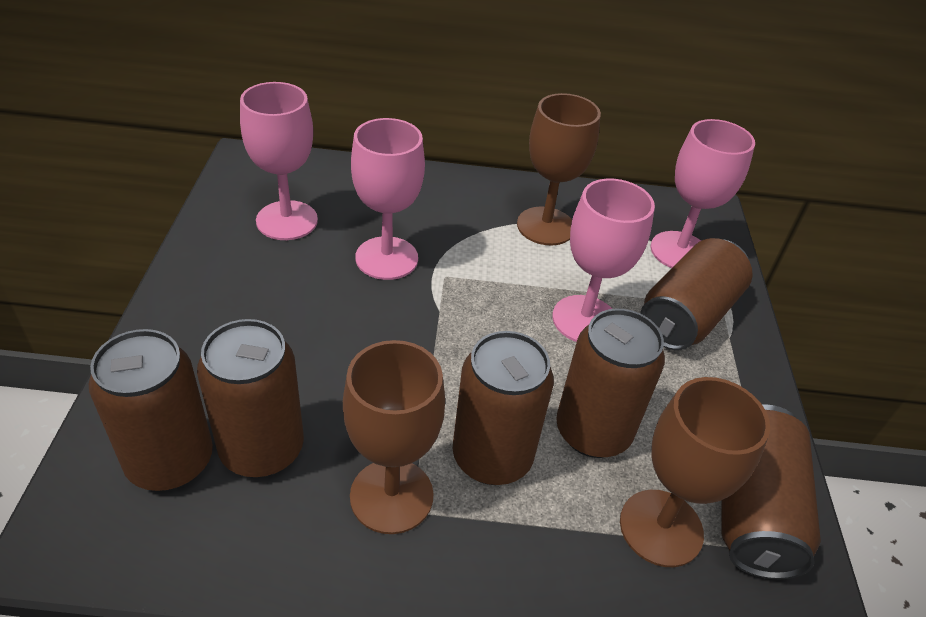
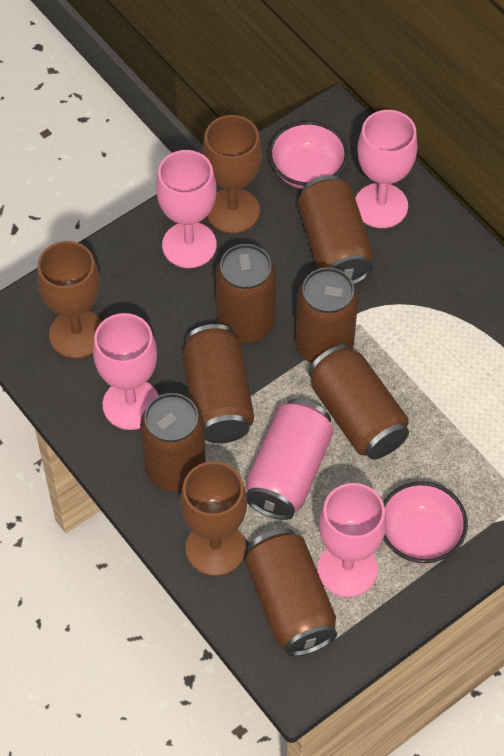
brown can: 6 -> 7
pink bowl: 0 -> 2
pink can: 0 -> 1

